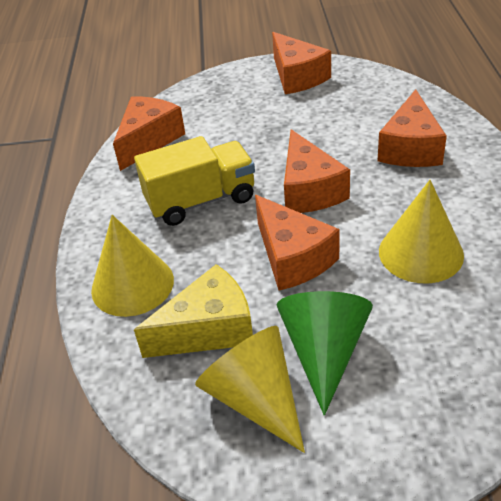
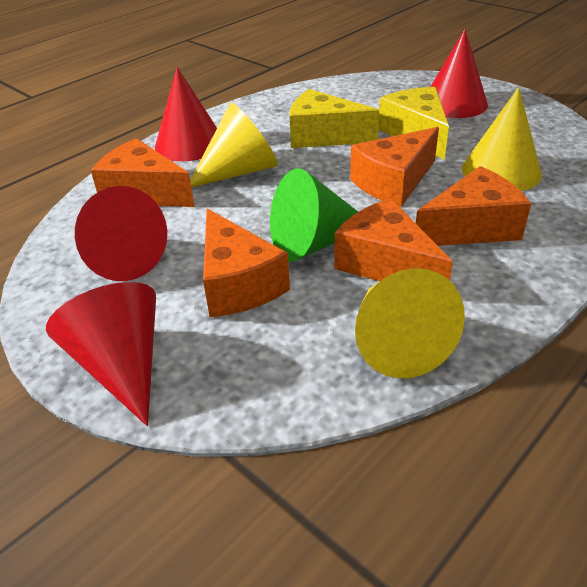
red cone: 0 -> 4
yellow cheese: 1 -> 2
yellow truck: 1 -> 0

